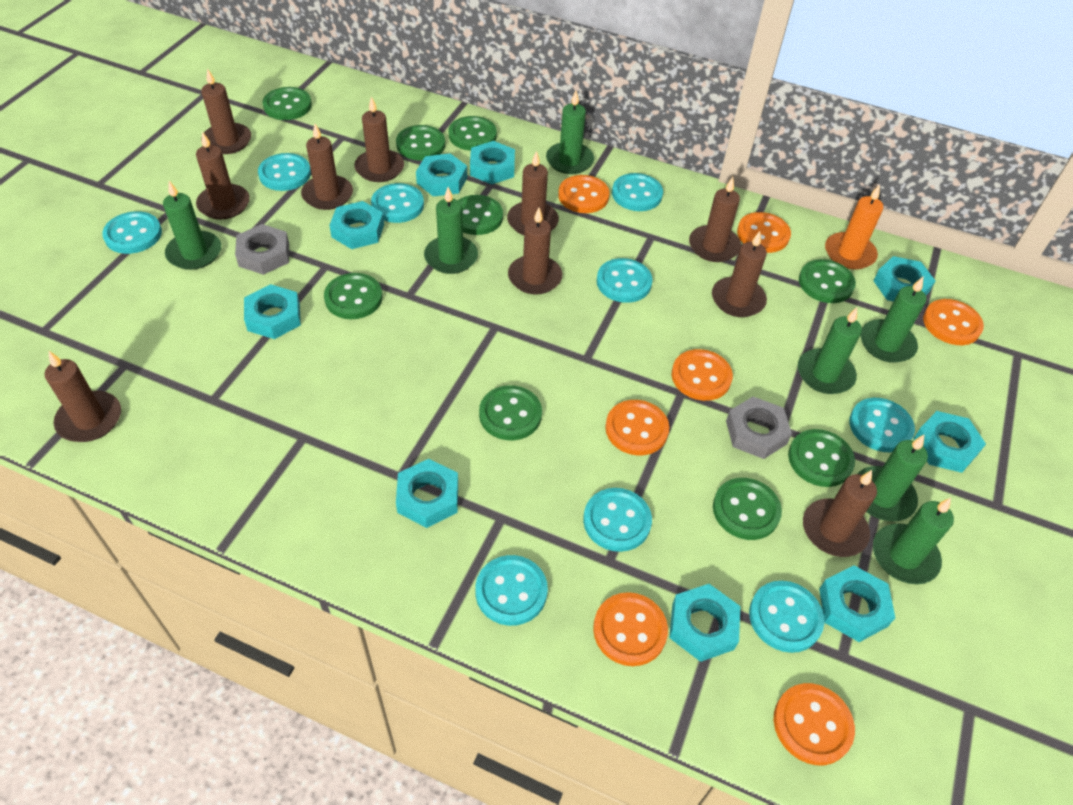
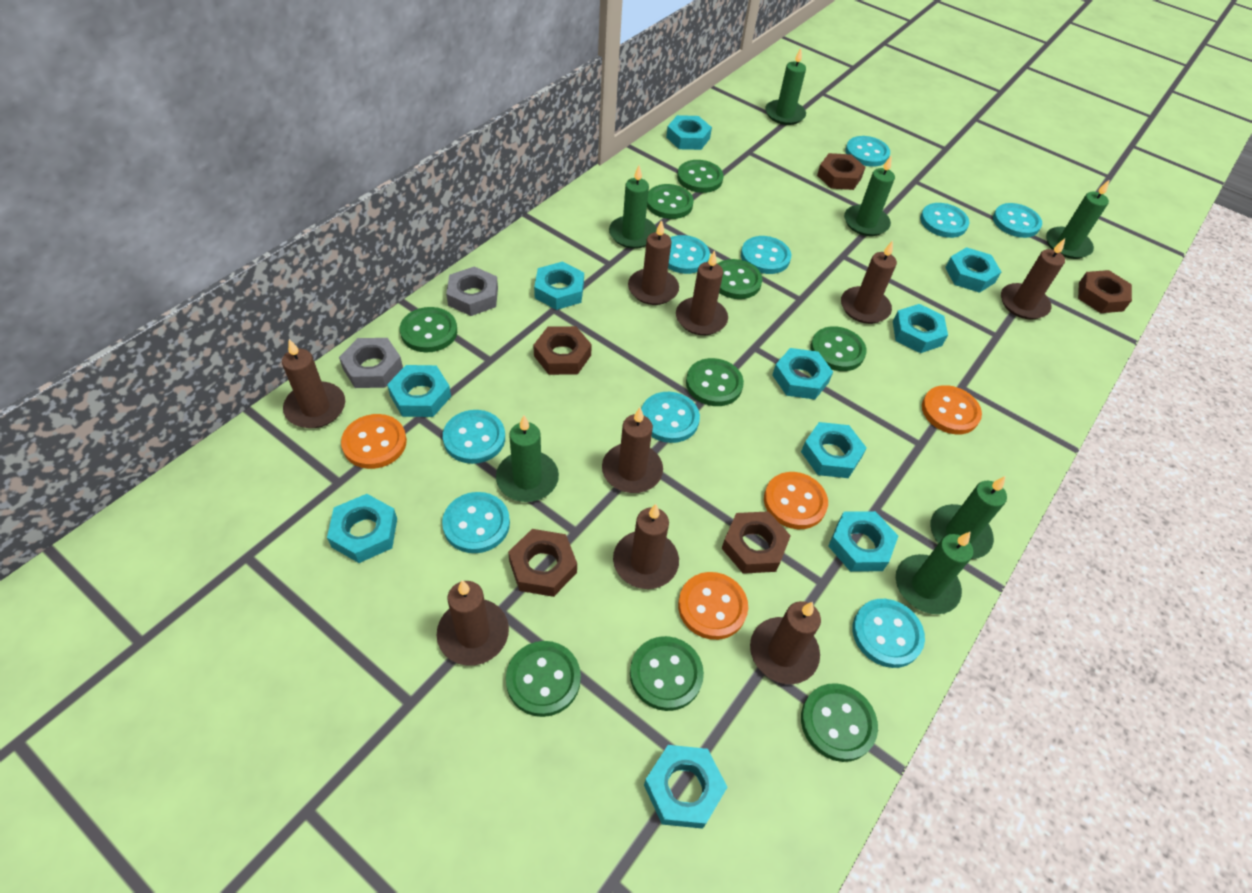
brown candle: 10 -> 9
brown nut: 0 -> 5
orange button: 7 -> 4
orange candle: 1 -> 0
turquoise nut: 9 -> 10

